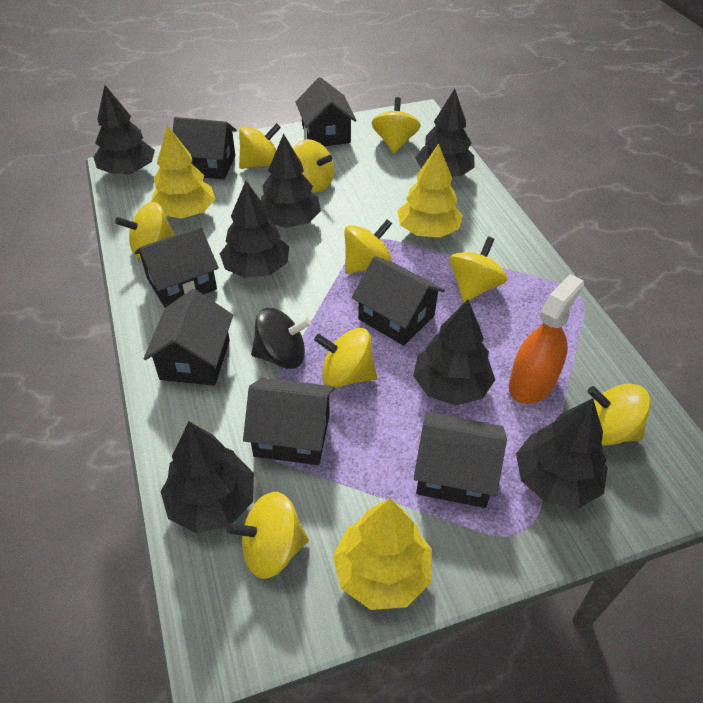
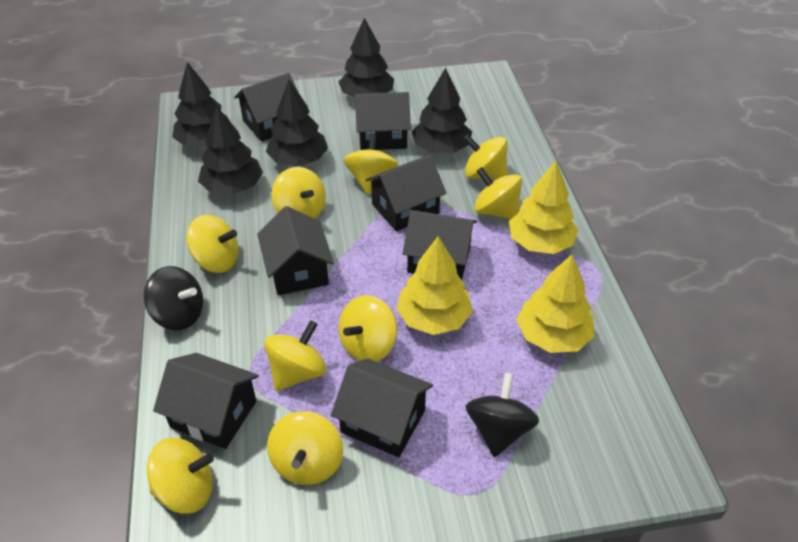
black spinning top: 1 -> 2
black tree: 7 -> 5
orange spray bottle: 1 -> 0

